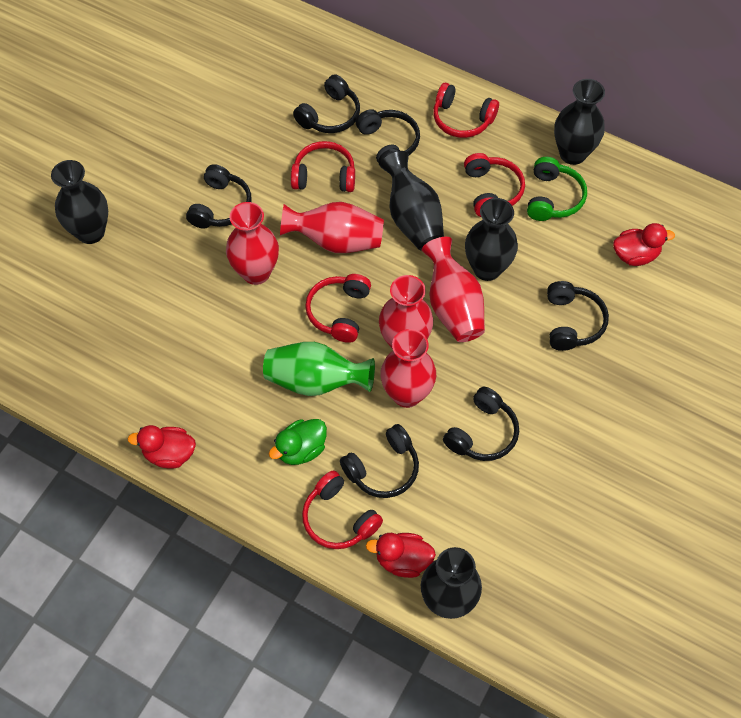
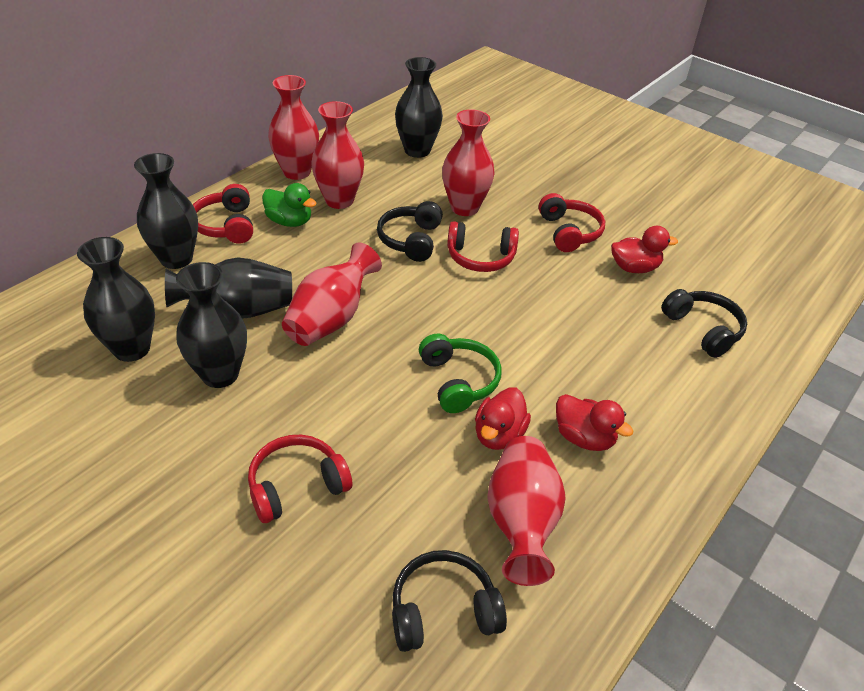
black headphones: 6 -> 3
green vase: 1 -> 0
red headphones: 5 -> 4

